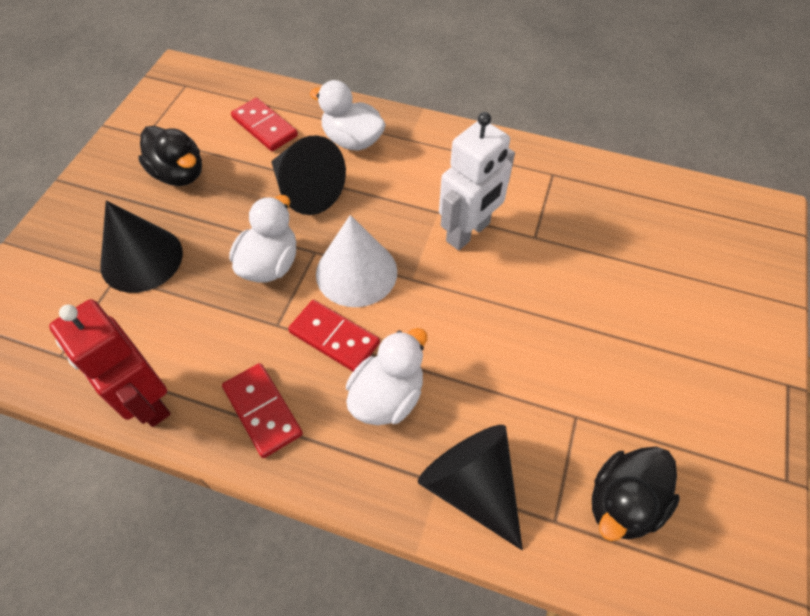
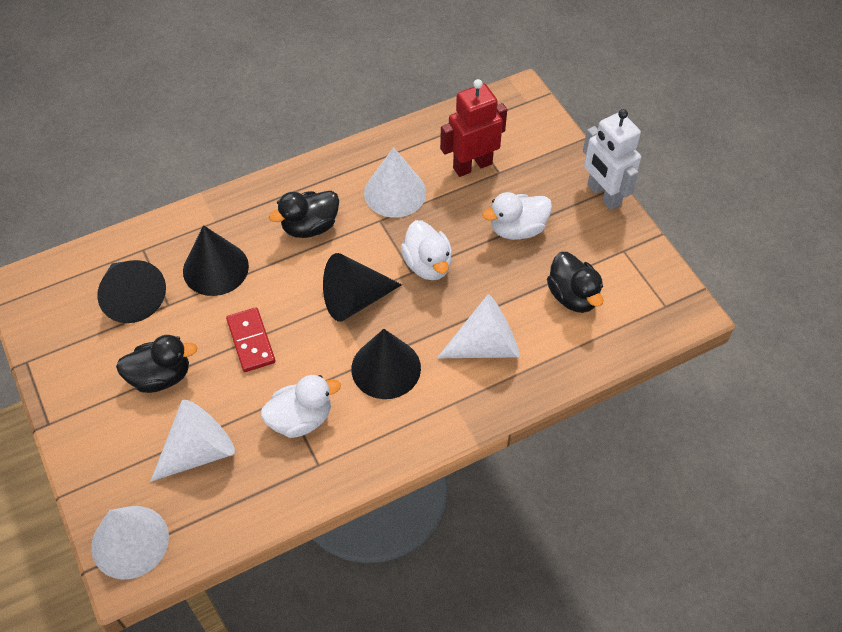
black cone: 3 -> 4
black duck: 2 -> 3
red domino: 3 -> 1
white cone: 1 -> 4

